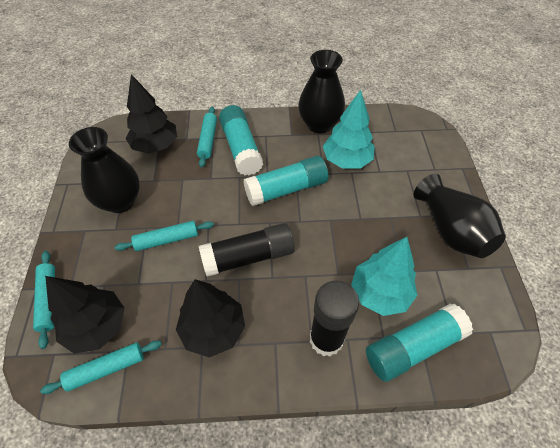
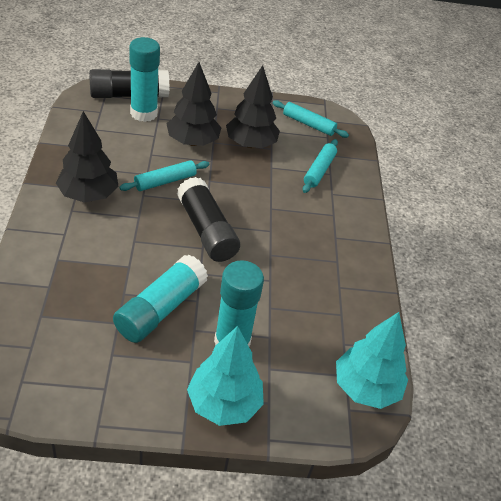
black vase: 3 -> 0
turquoise rolling pin: 4 -> 3

